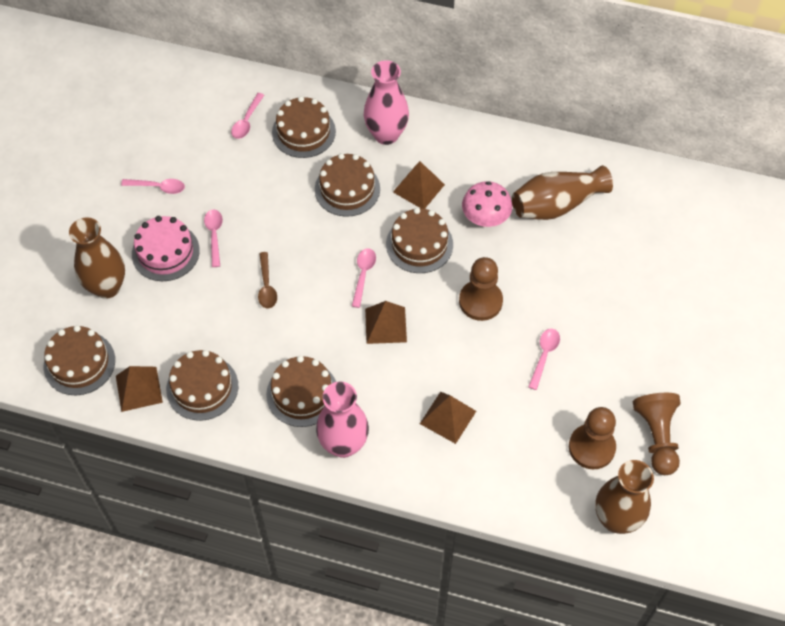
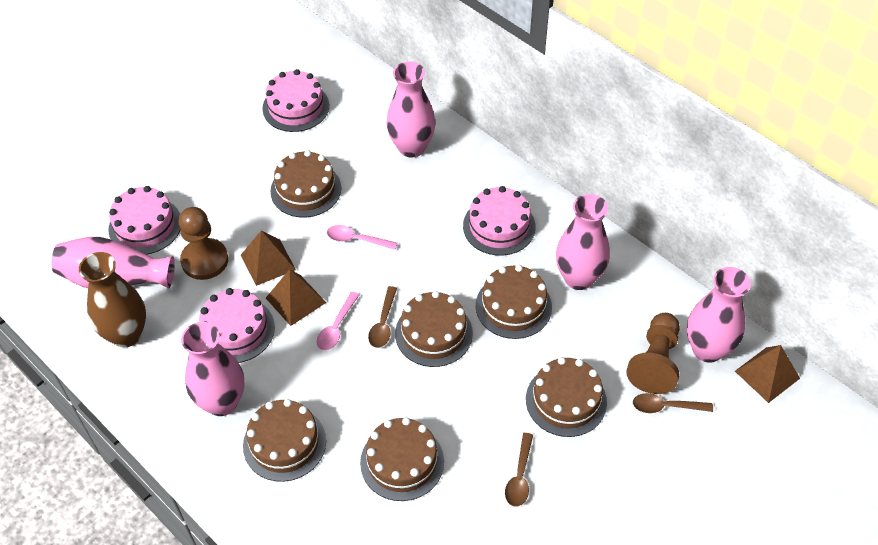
brown pawn: 3 -> 2
brown pyramid: 4 -> 3
brown spoon: 1 -> 3
brown vase: 3 -> 1
pink cake: 1 -> 4
pink mushroom: 1 -> 0
pink spoon: 5 -> 2
pink vase: 2 -> 5

